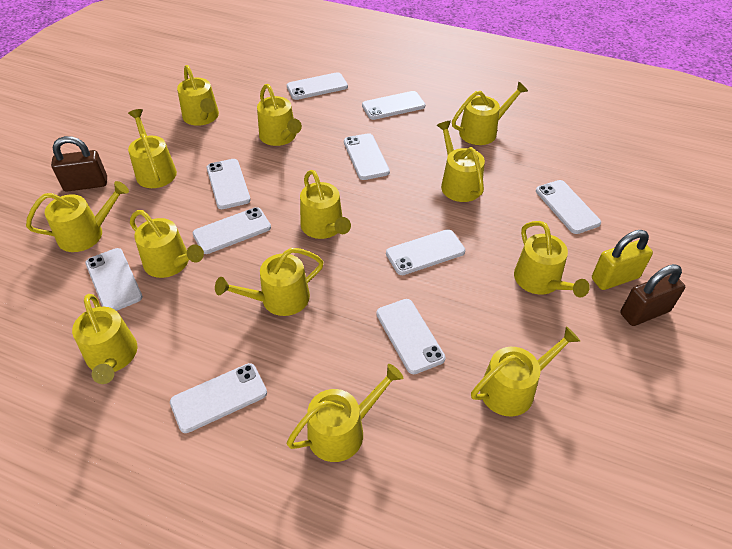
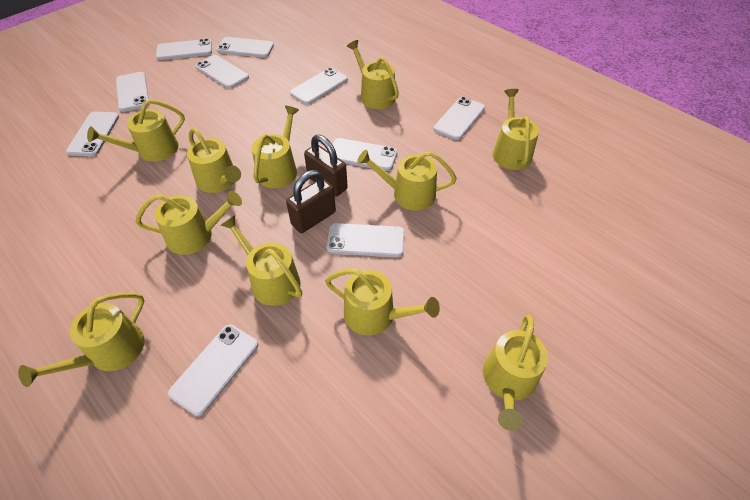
yellow padlock: 1 -> 0
yellow watering can: 13 -> 11

